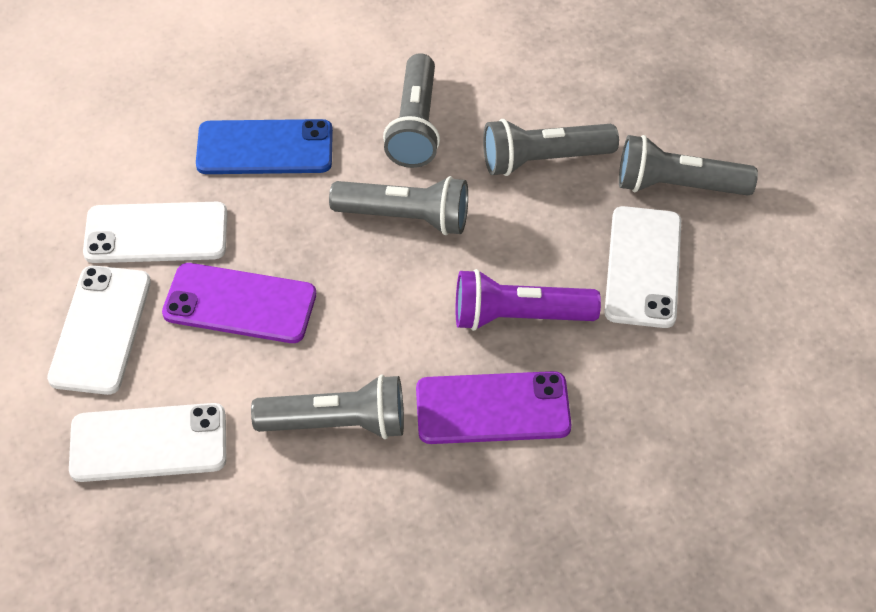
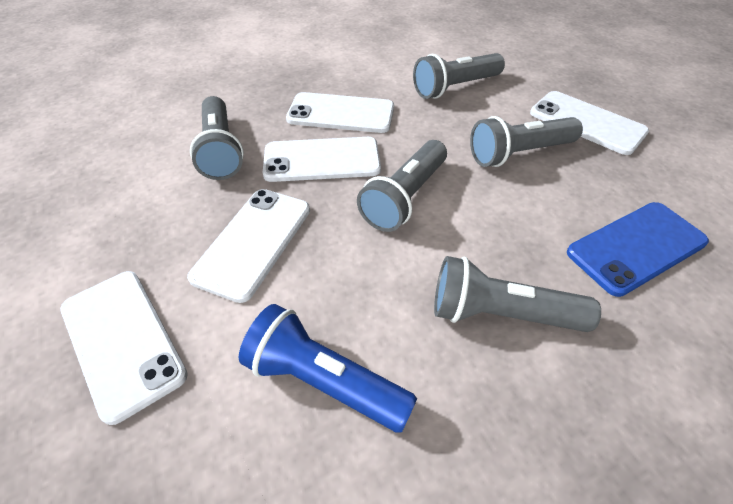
blue flashlight: 0 -> 1
purple flashlight: 1 -> 0
purple phone: 2 -> 0
white phone: 4 -> 5

